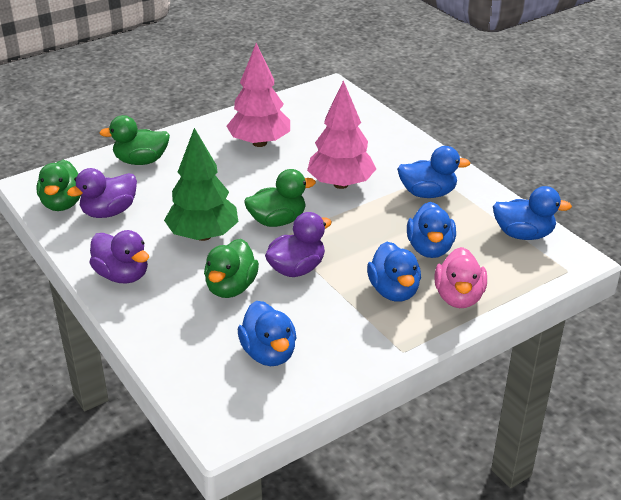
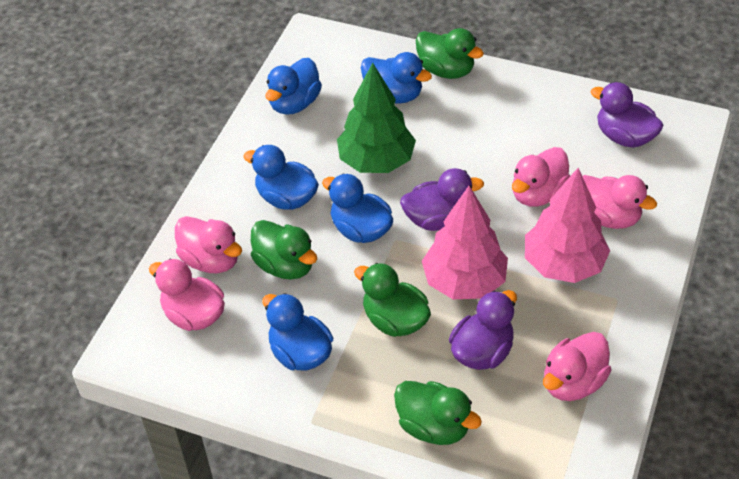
pink duck: 1 -> 5

